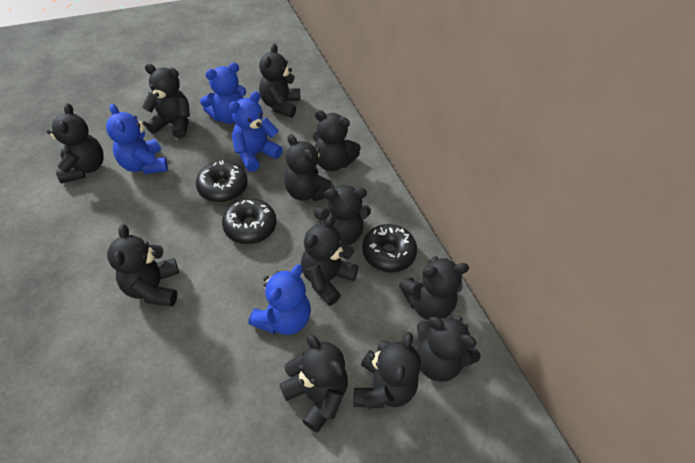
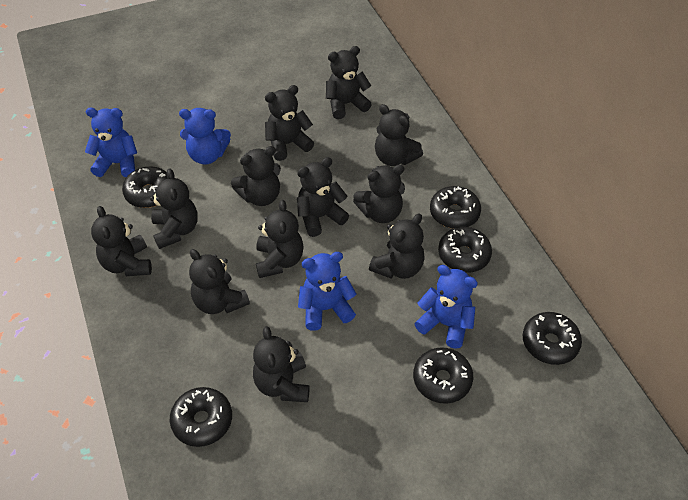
black donut: 3 -> 6

